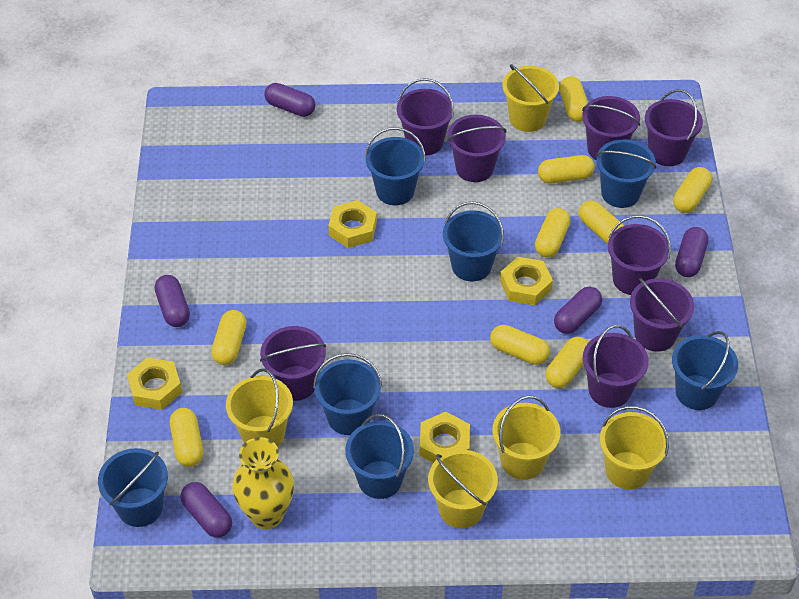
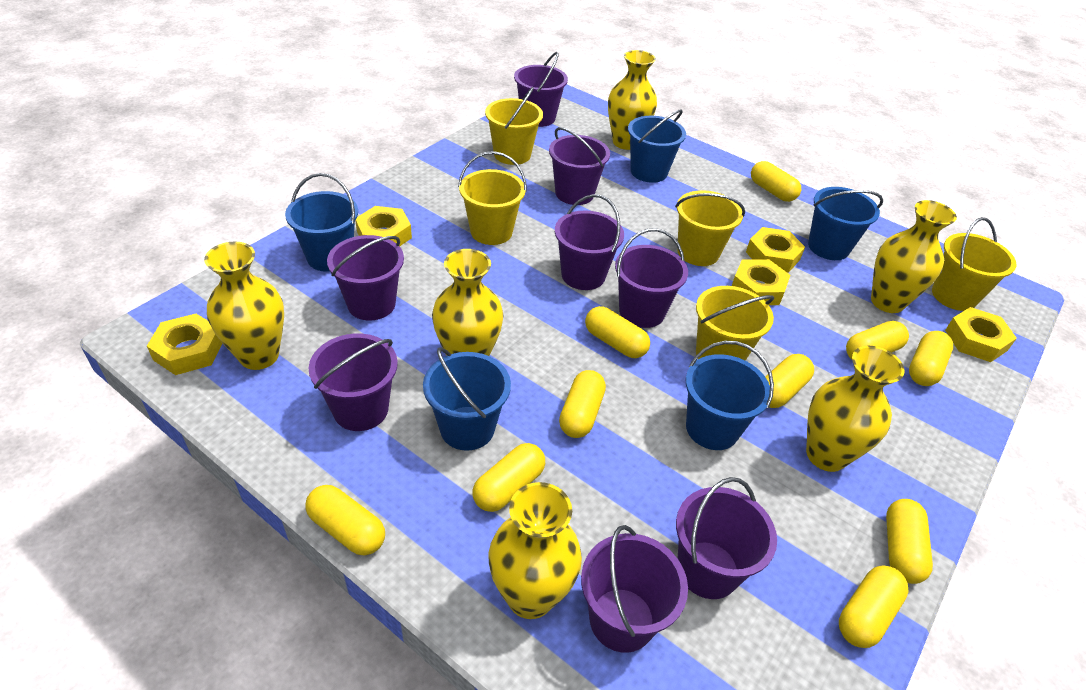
blue bucket: 7 -> 5
purple capsule: 5 -> 0
yellow capsule: 9 -> 10
yellow nut: 4 -> 5
yellow vase: 1 -> 6

